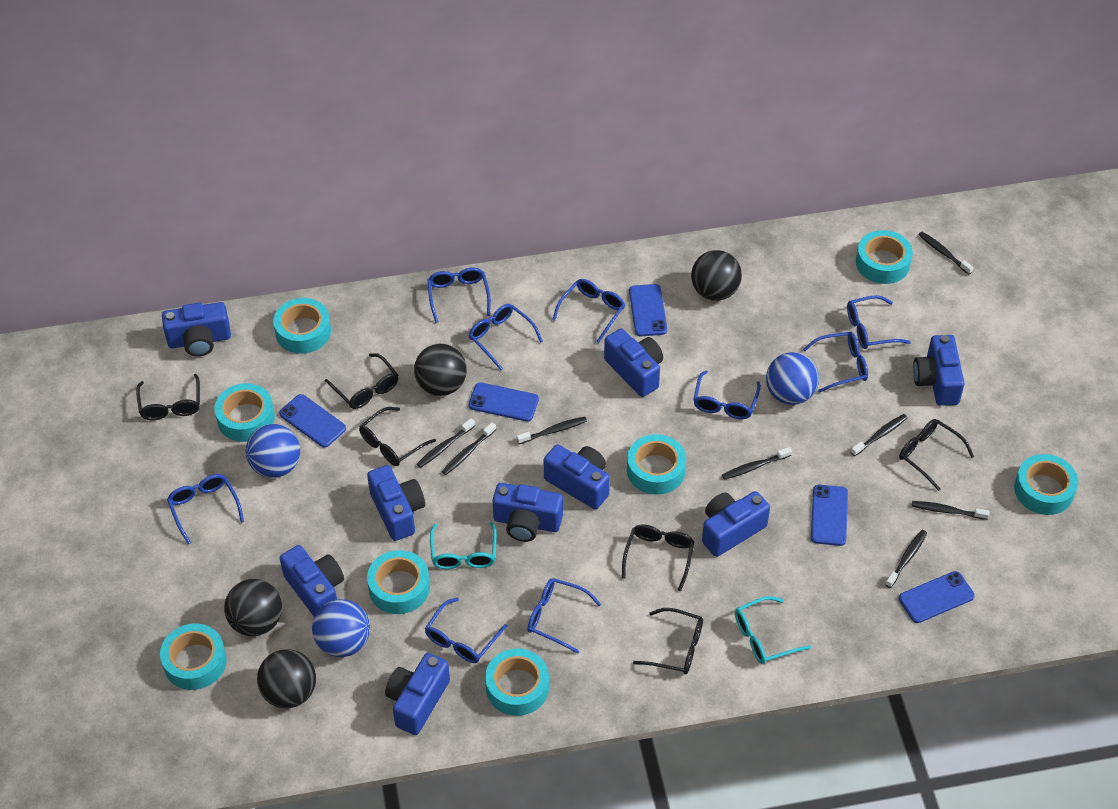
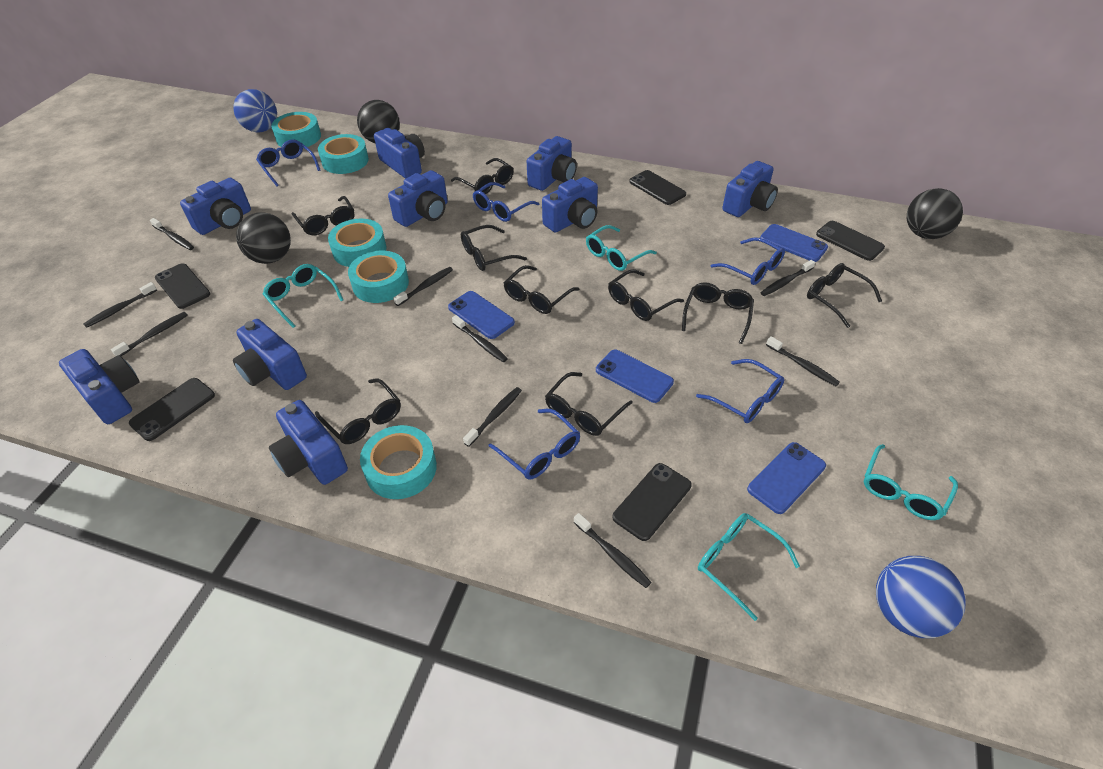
black ball: 4 -> 3
black glasses: 6 -> 9
black phone: 0 -> 5
black toothbrush: 8 -> 9
blue ball: 3 -> 2
blue glasses: 9 -> 5
blue phone: 5 -> 4
turquoise glasses: 2 -> 4
turquoise tape: 8 -> 5

